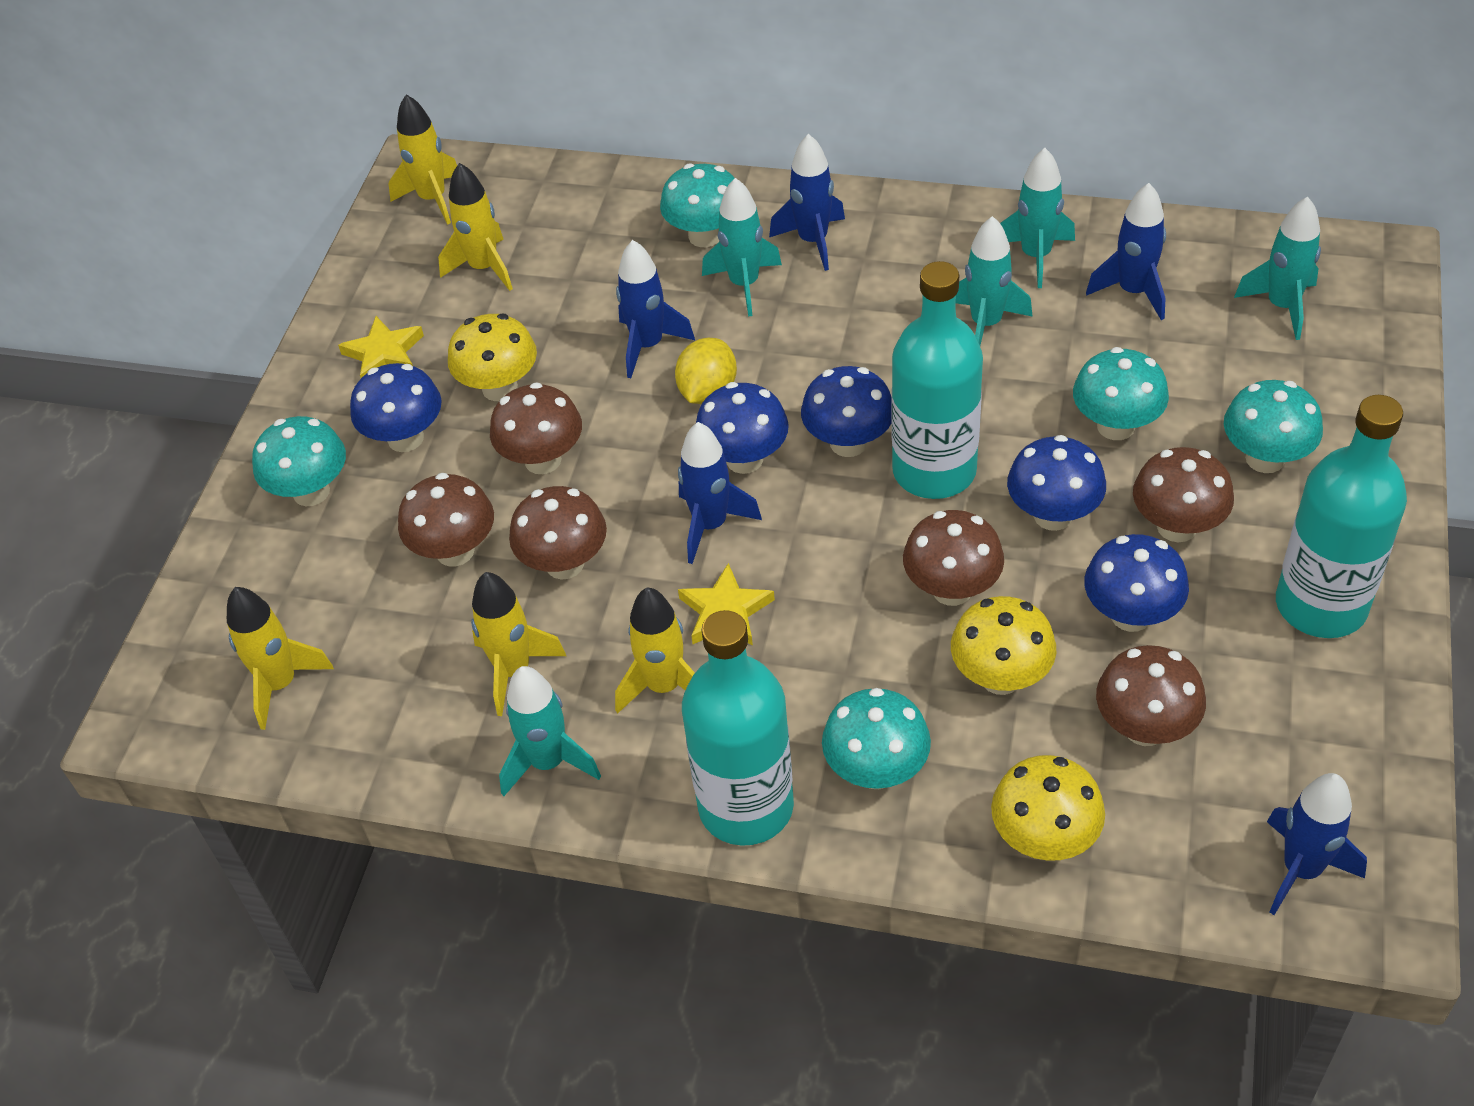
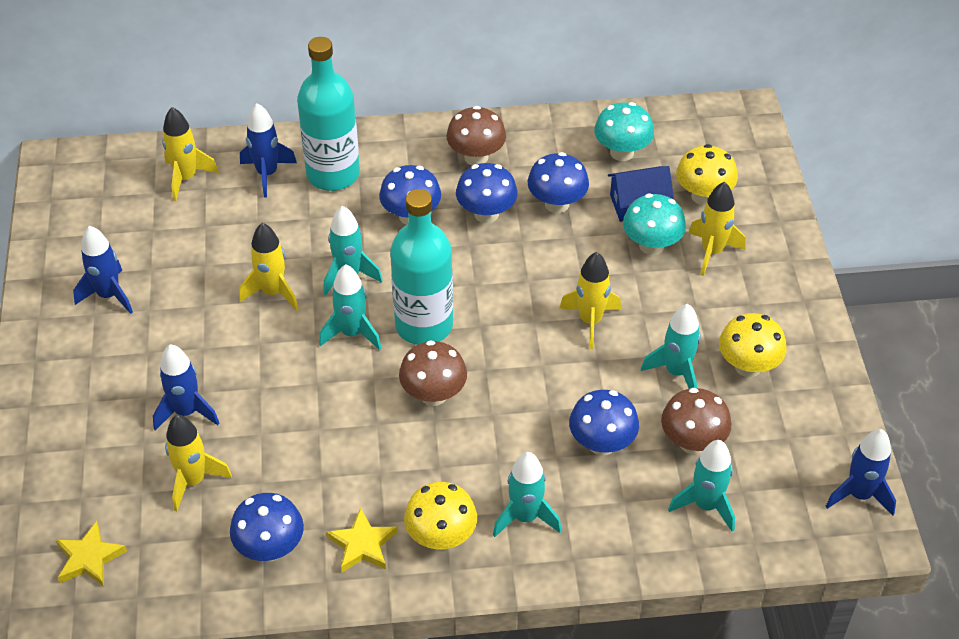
blue house: 0 -> 1
blue rocket: 5 -> 4
brown mushroom: 6 -> 3
turquoise bottle: 3 -> 2
turquoise mushroom: 5 -> 2
yellow lemon: 1 -> 0

